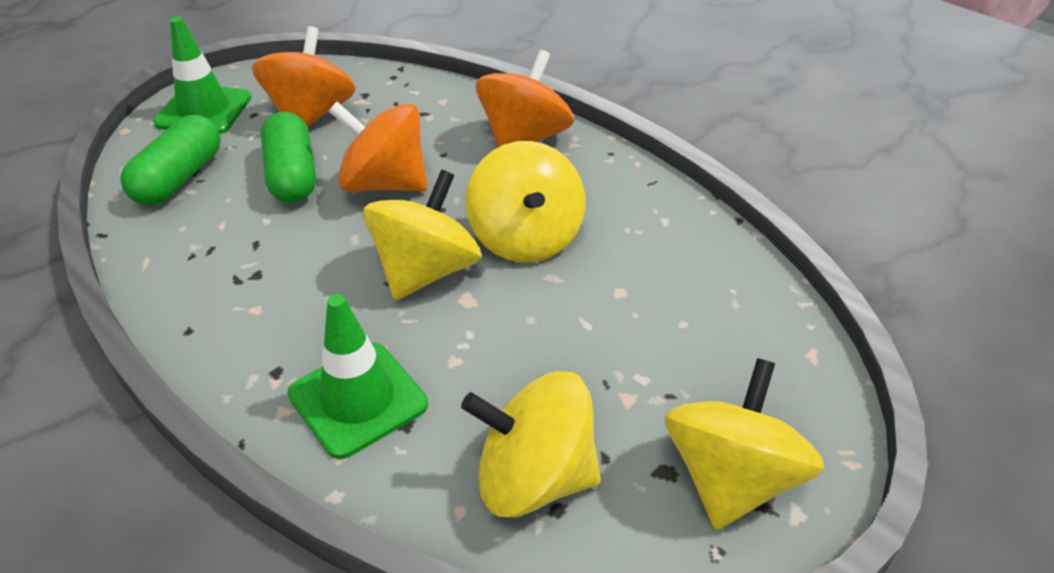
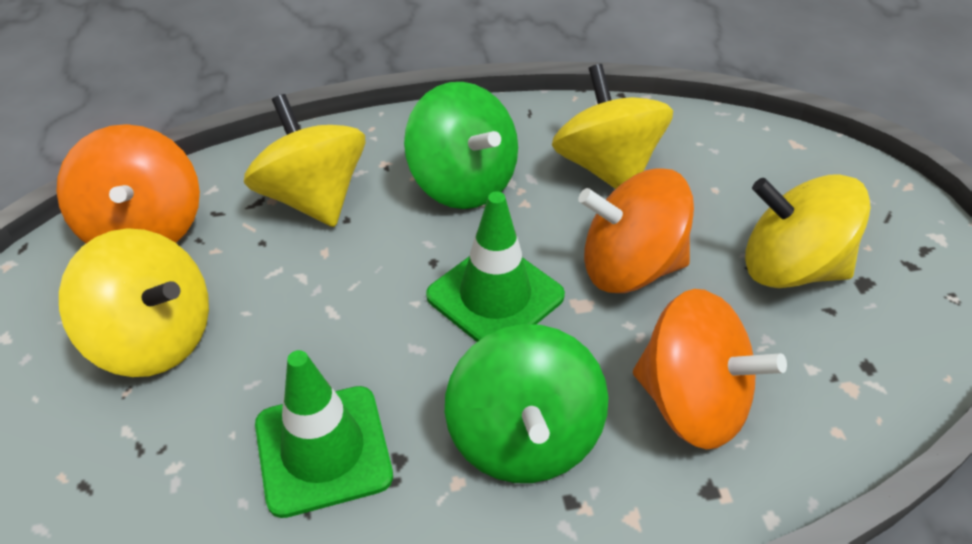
green capsule: 2 -> 0
green spinning top: 0 -> 2

